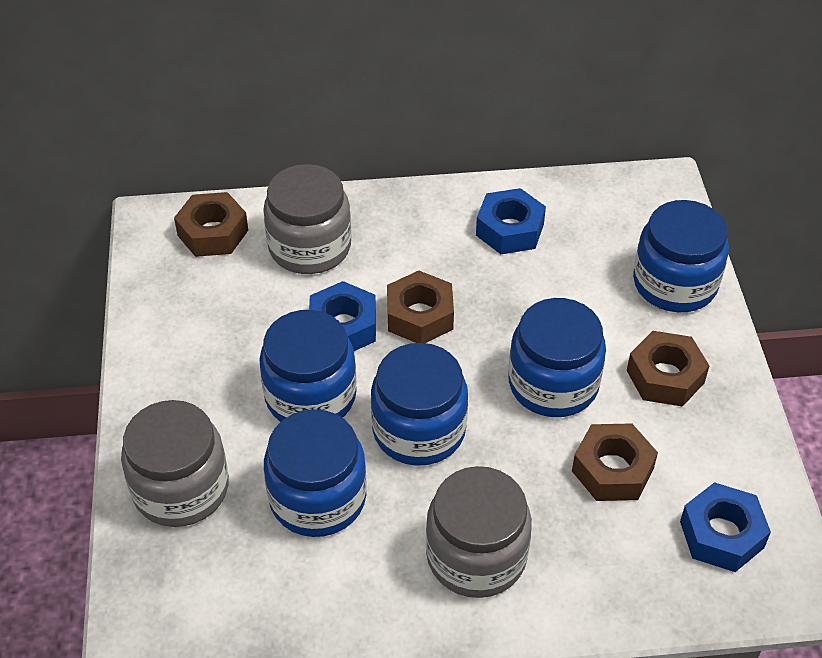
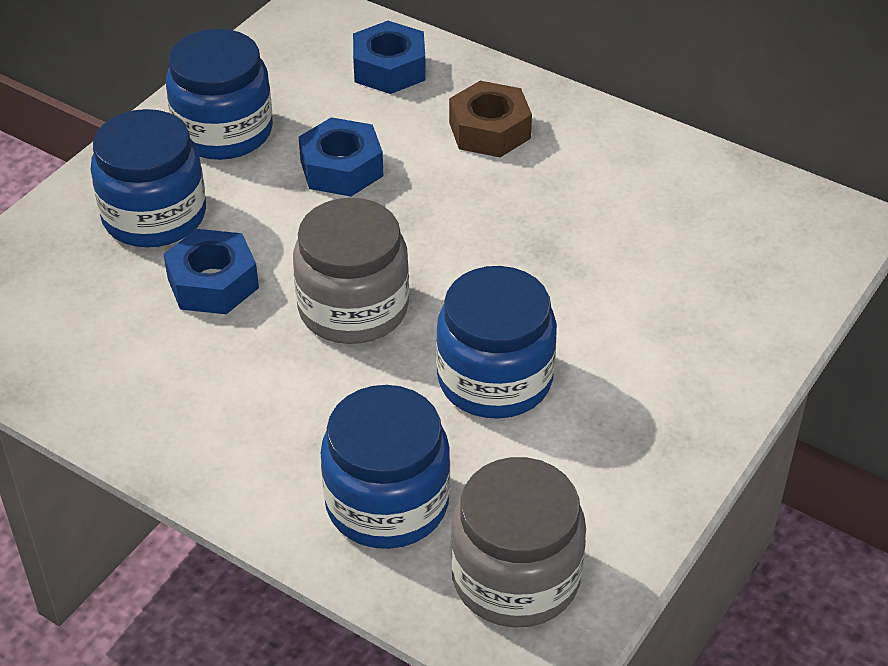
blue jar: 5 -> 4
brown nut: 4 -> 1
grey jar: 3 -> 2

